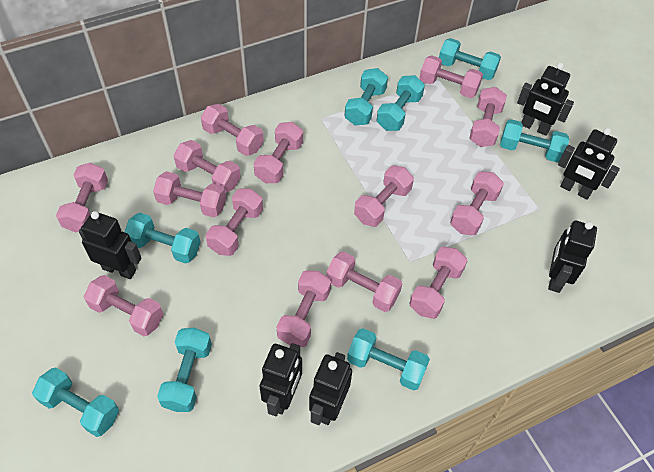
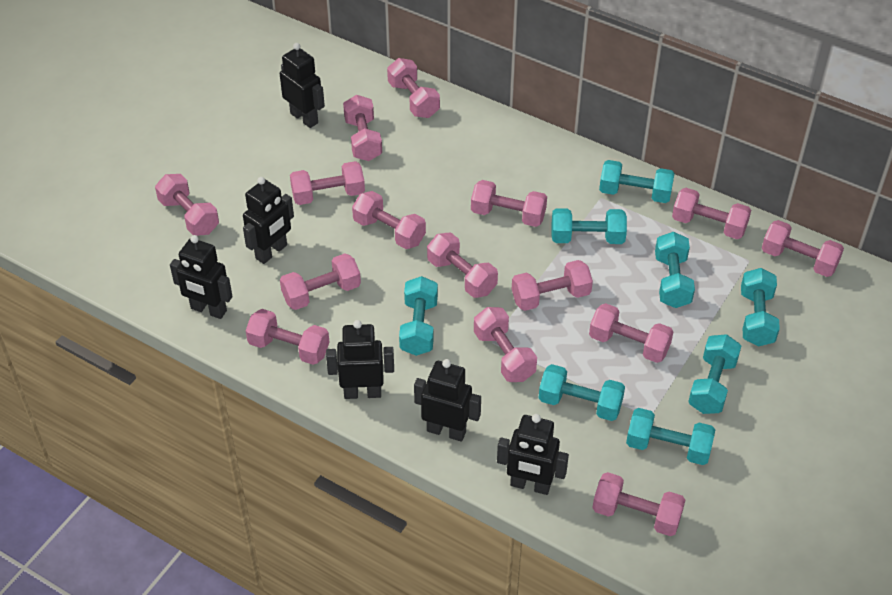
pink dumbbell: 14 -> 15

